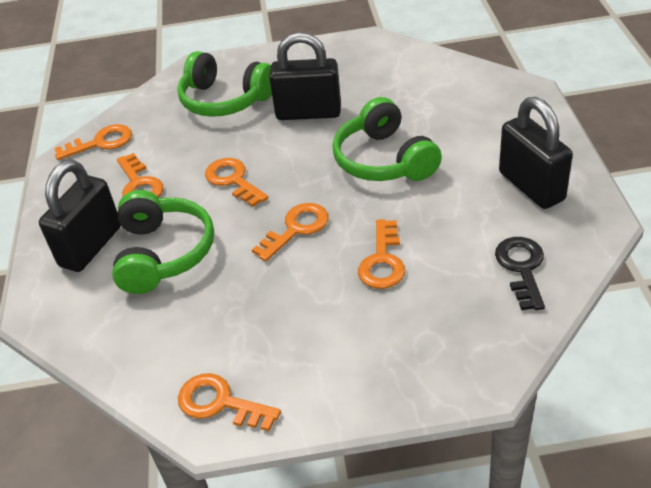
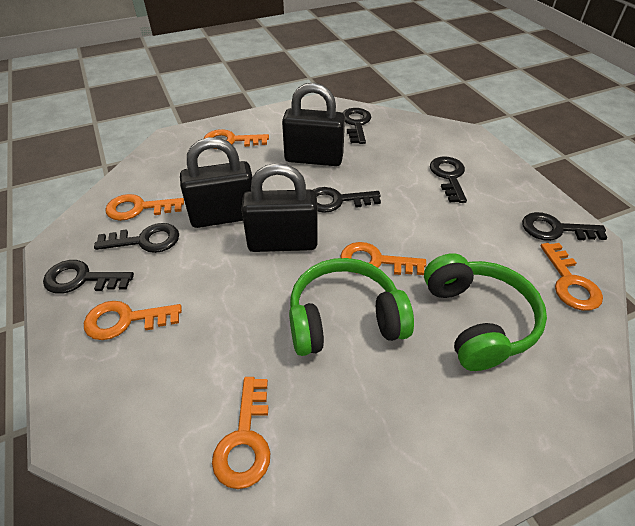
black key: 1 -> 6
green headphones: 3 -> 2

